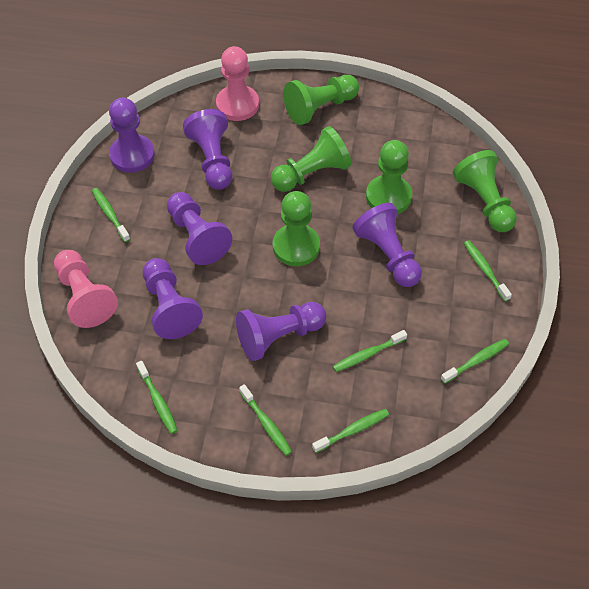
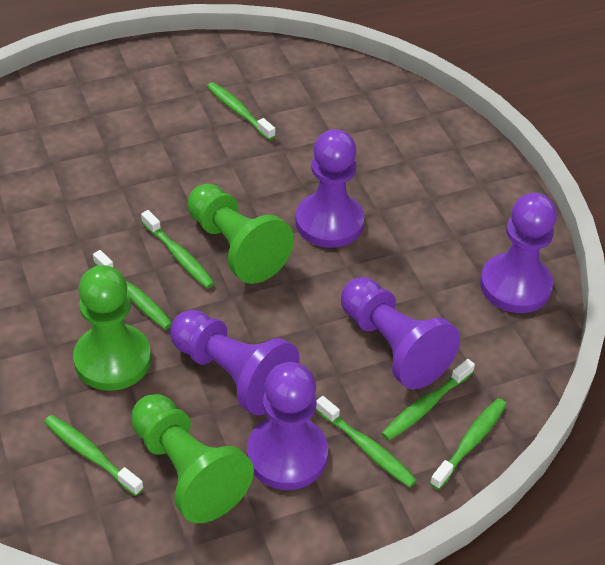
green pawn: 5 -> 3
pink pawn: 2 -> 0
purple pawn: 6 -> 5

